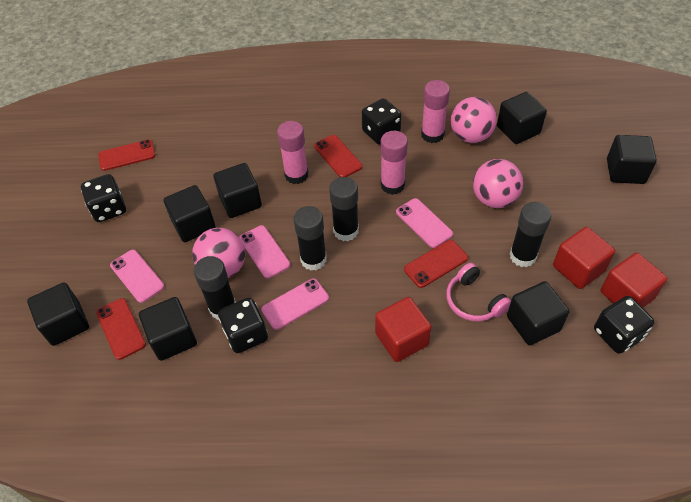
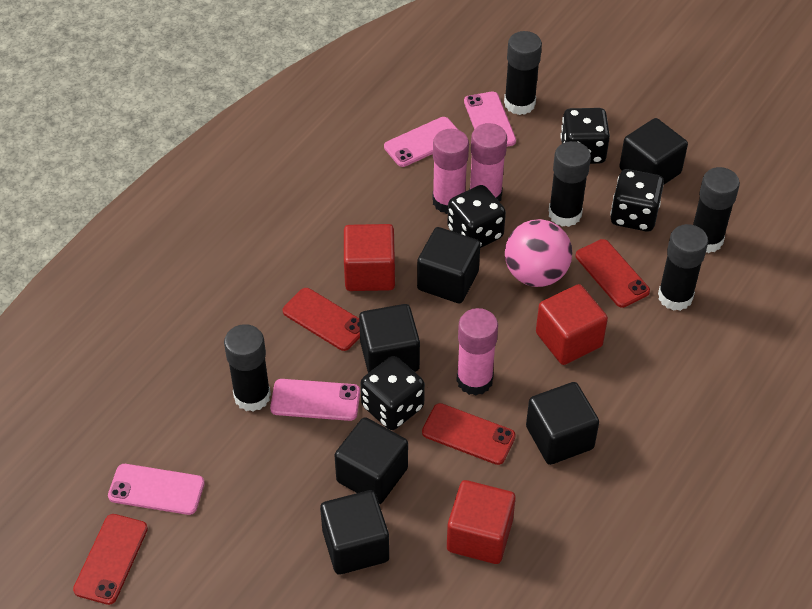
black cube: 7 -> 6
black glue stick: 4 -> 5
pink ball: 3 -> 1
pink headphones: 1 -> 0

